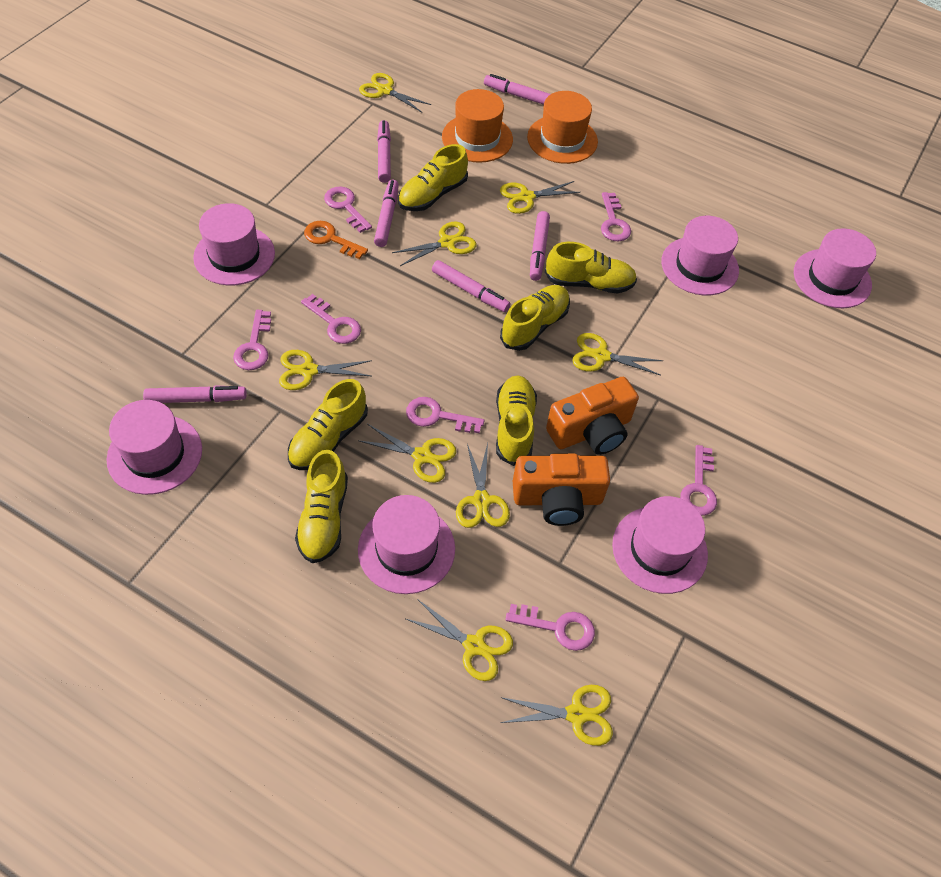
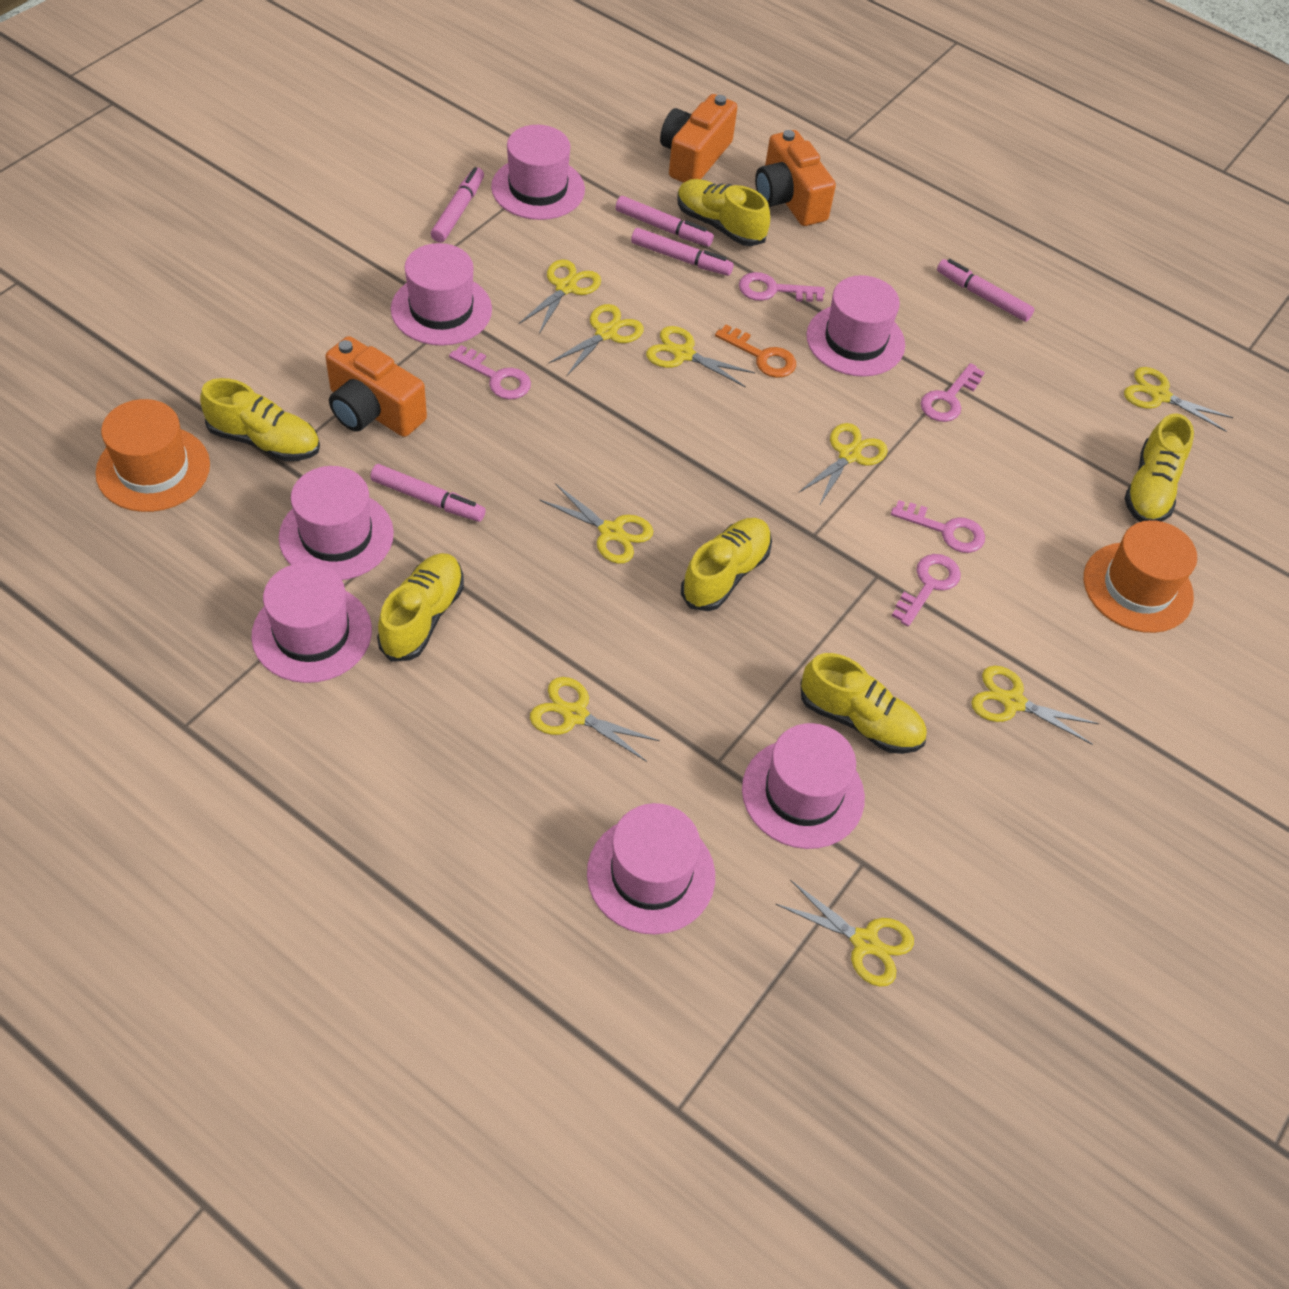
orange camera: 2 -> 3
pink hat: 6 -> 7
pink key: 7 -> 5
pink marker: 6 -> 5

